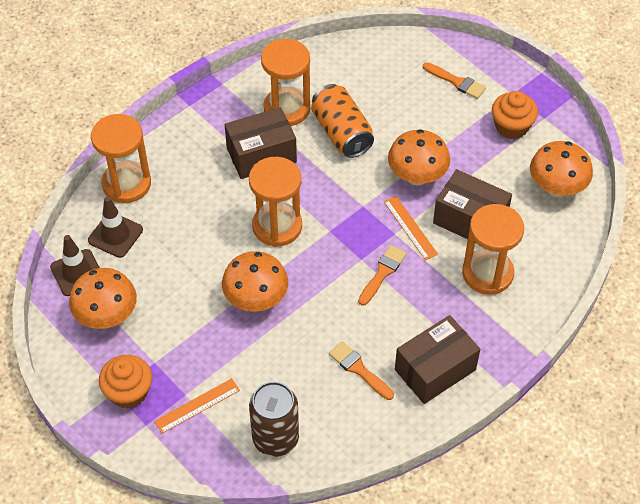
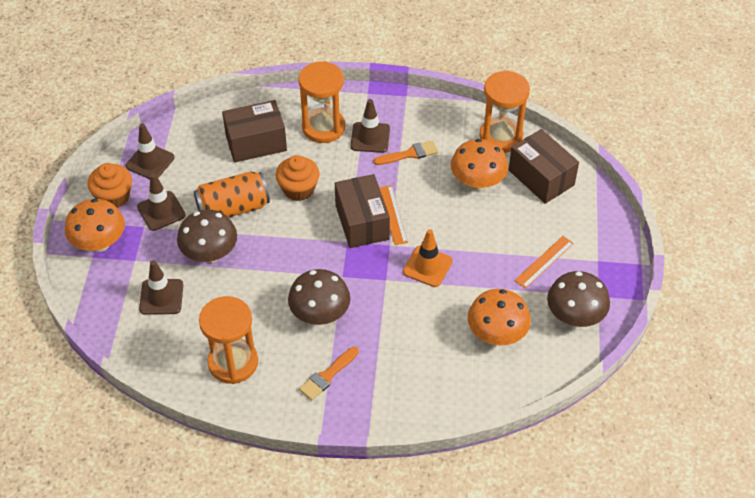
brown can: 1 -> 0
brown mushroom: 0 -> 3
brown traffic cone: 2 -> 4
orange brush: 3 -> 2
orange hourglass: 4 -> 3
orange mushroom: 4 -> 3
orange traffic cone: 0 -> 1

